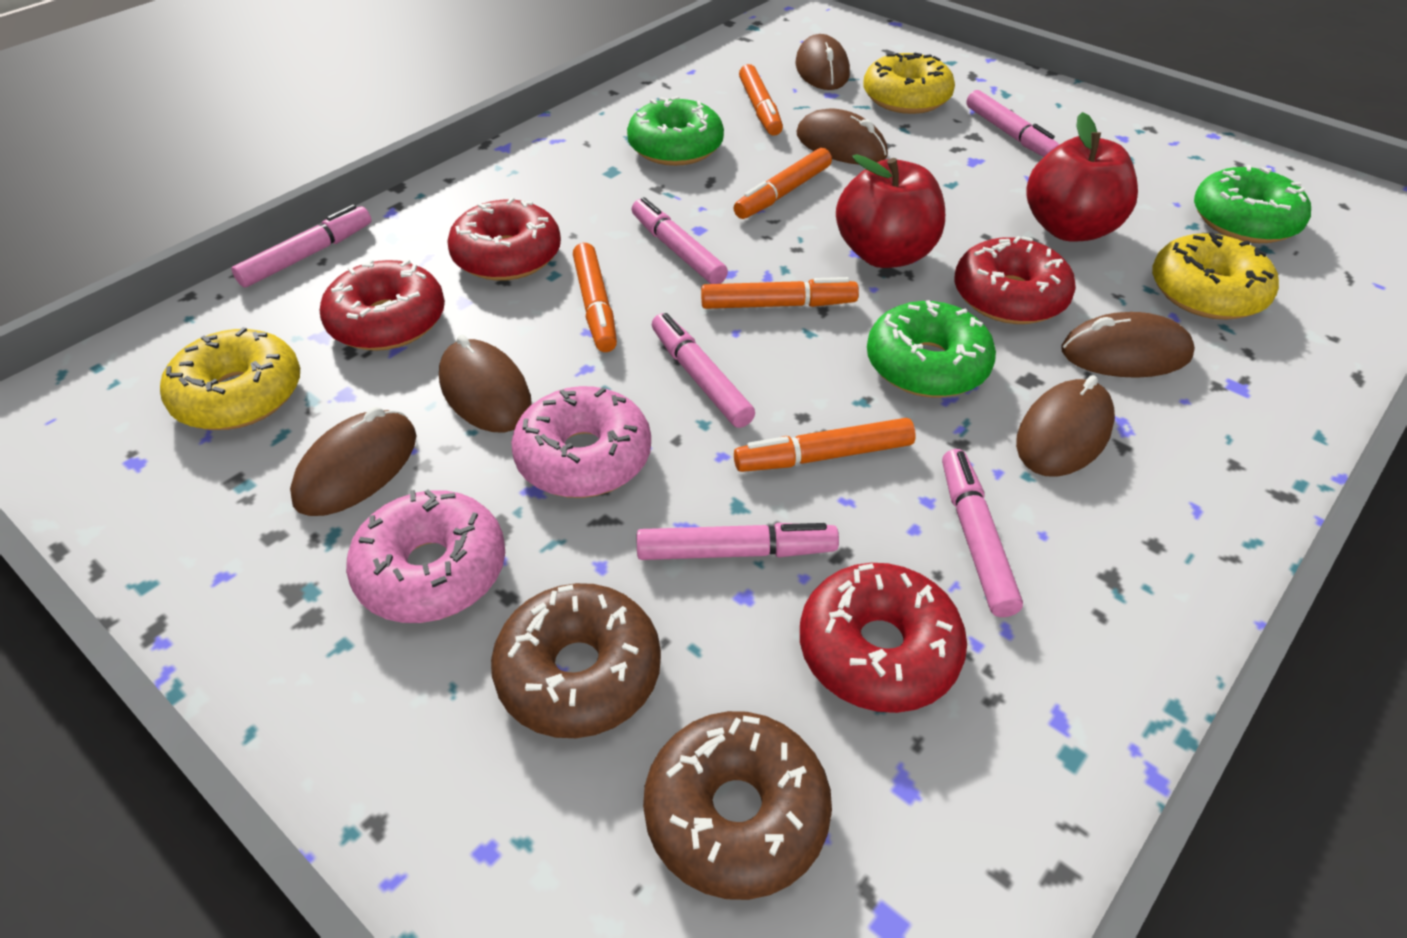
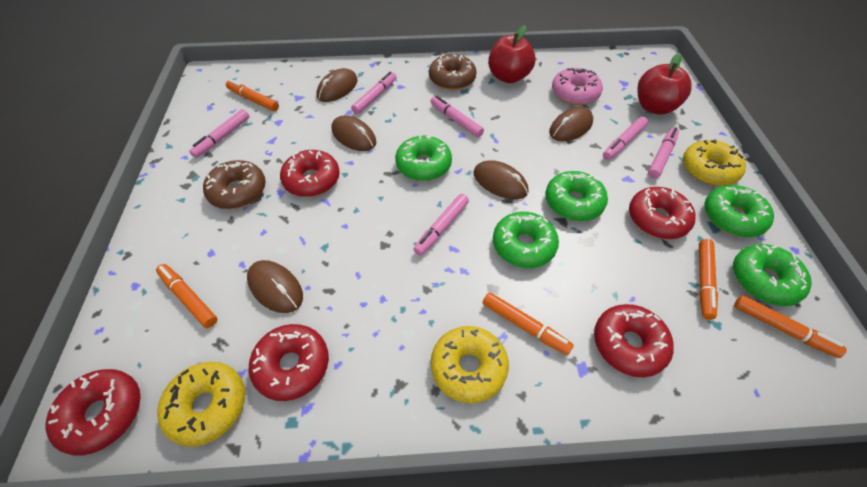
brown mouse: 6 -> 5
green donut: 3 -> 5
pink donut: 2 -> 1
red donut: 4 -> 5

